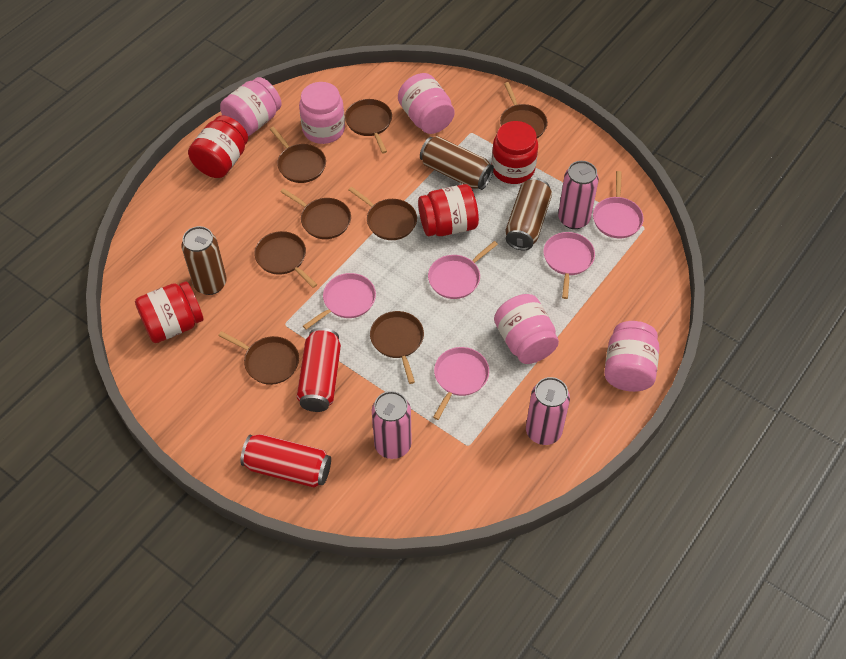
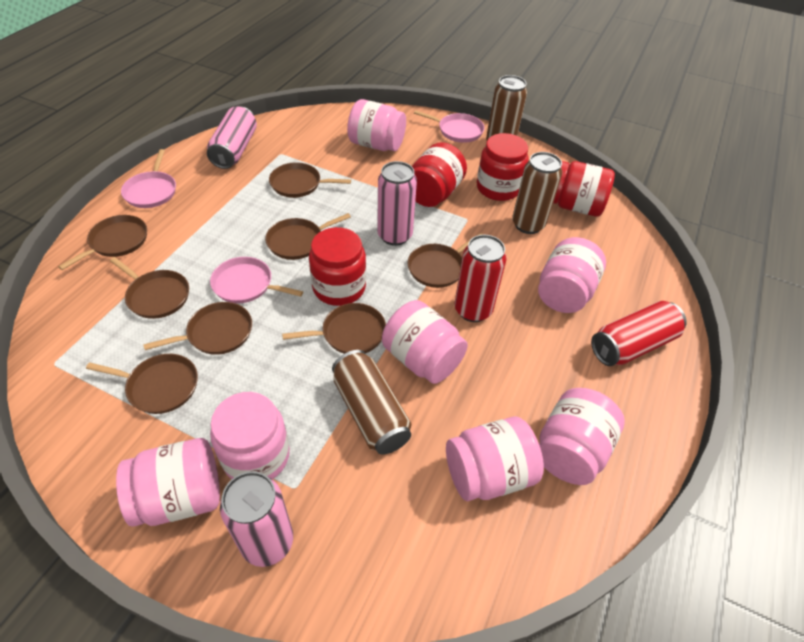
pink jar: 5 -> 7
pink pan: 5 -> 3

